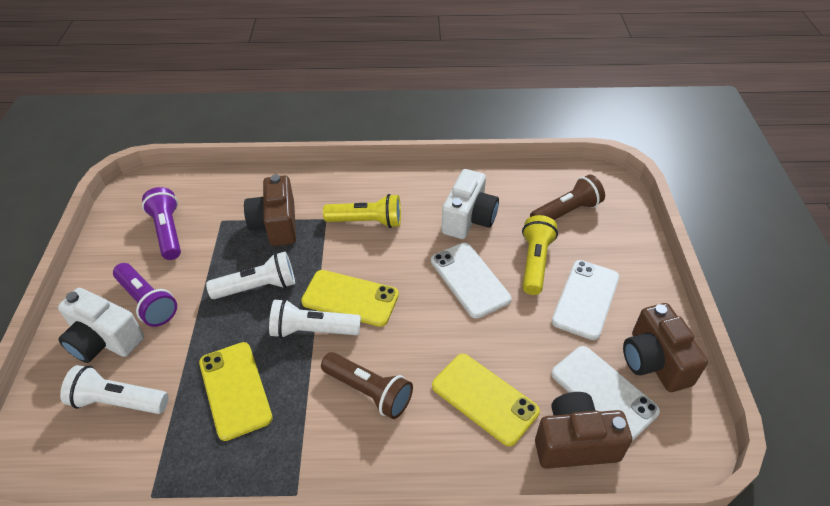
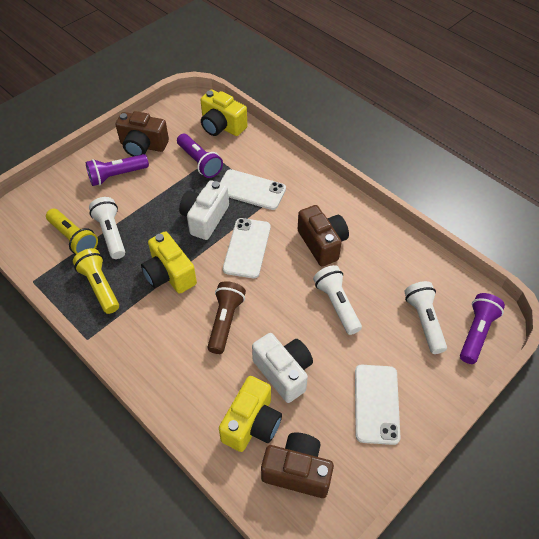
brown flashlight: 2 -> 1
purple flashlight: 2 -> 3
yellow camera: 0 -> 3
yellow phone: 3 -> 0

